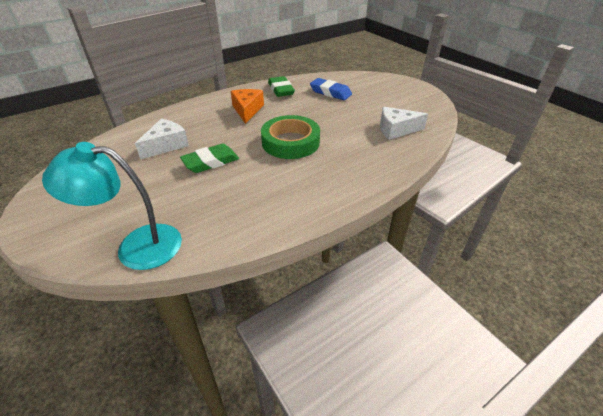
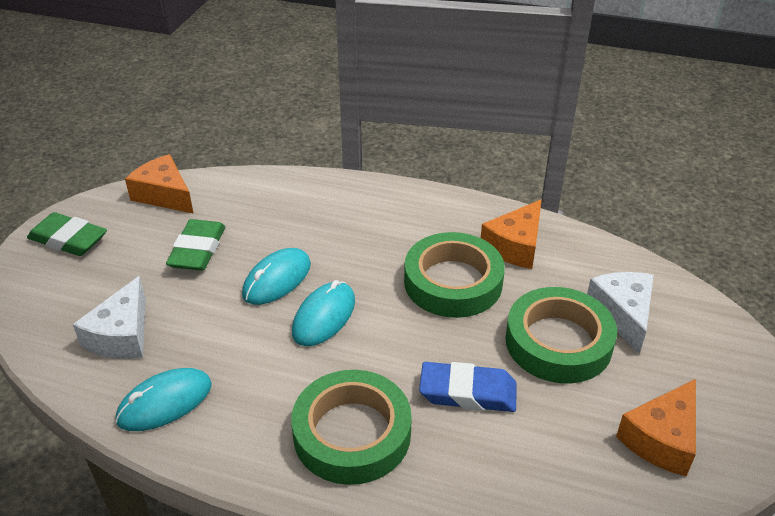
green tape: 1 -> 3
orange cheese: 1 -> 3
turquoise lamp: 1 -> 0
turquoise mouse: 0 -> 3

